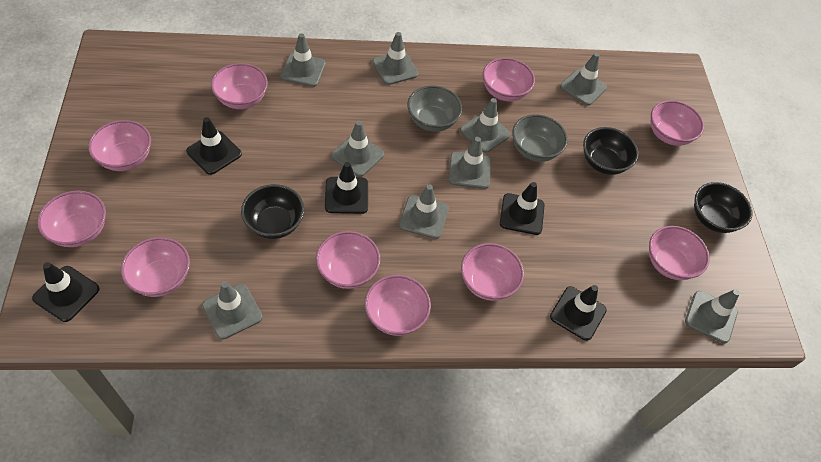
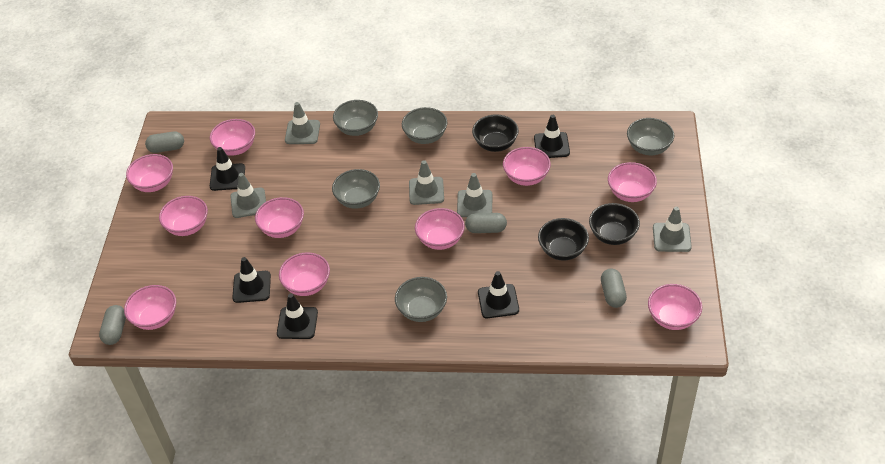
grey bowl: 2 -> 5
grey capsule: 0 -> 4
grey traffic cone: 9 -> 5

